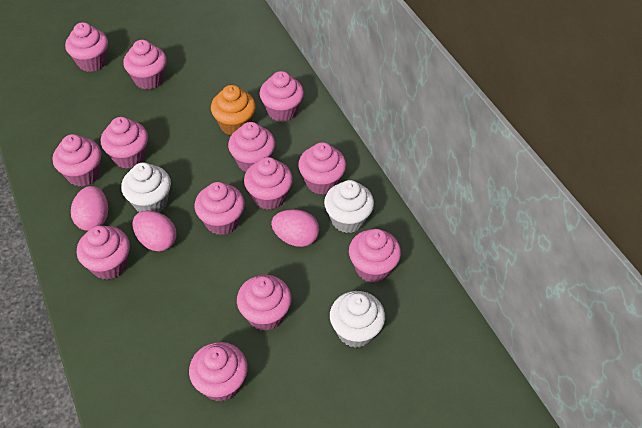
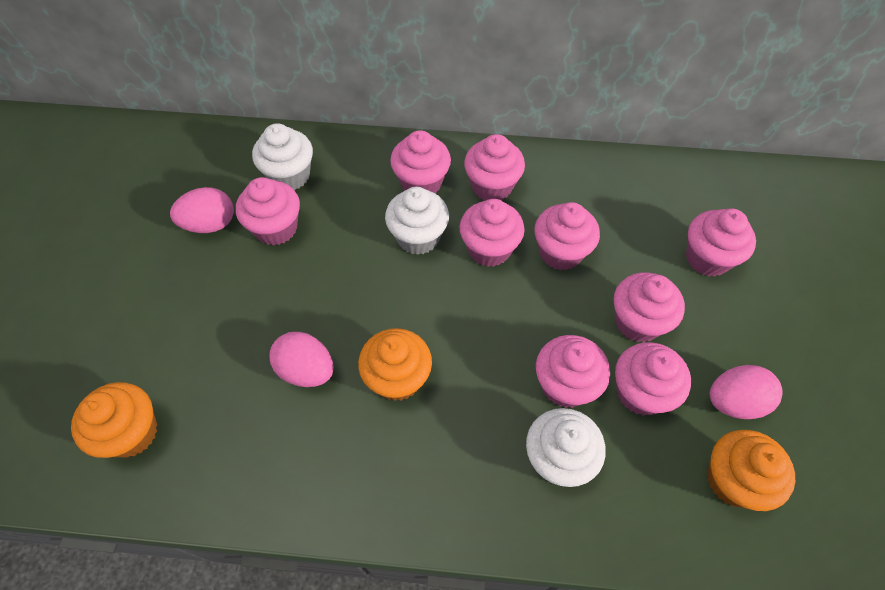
orange cupcake: 1 -> 3
pink cupcake: 13 -> 9

